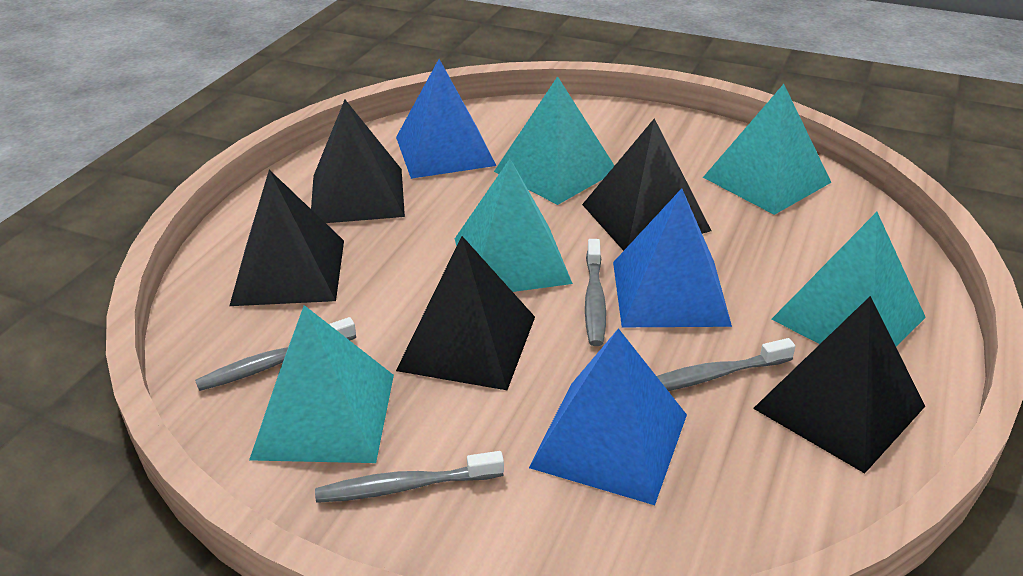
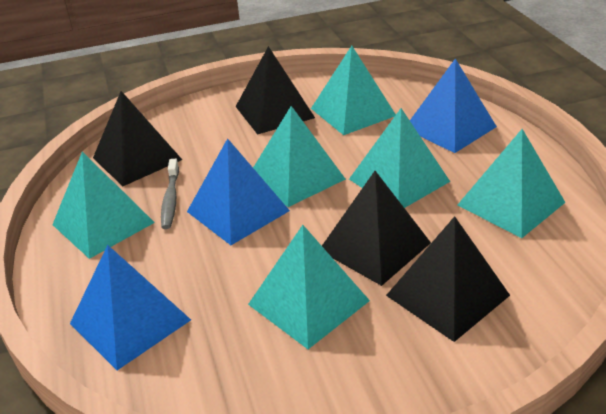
black pyramid: 5 -> 4
grey toothbrush: 4 -> 1
turquoise pyramid: 5 -> 6

